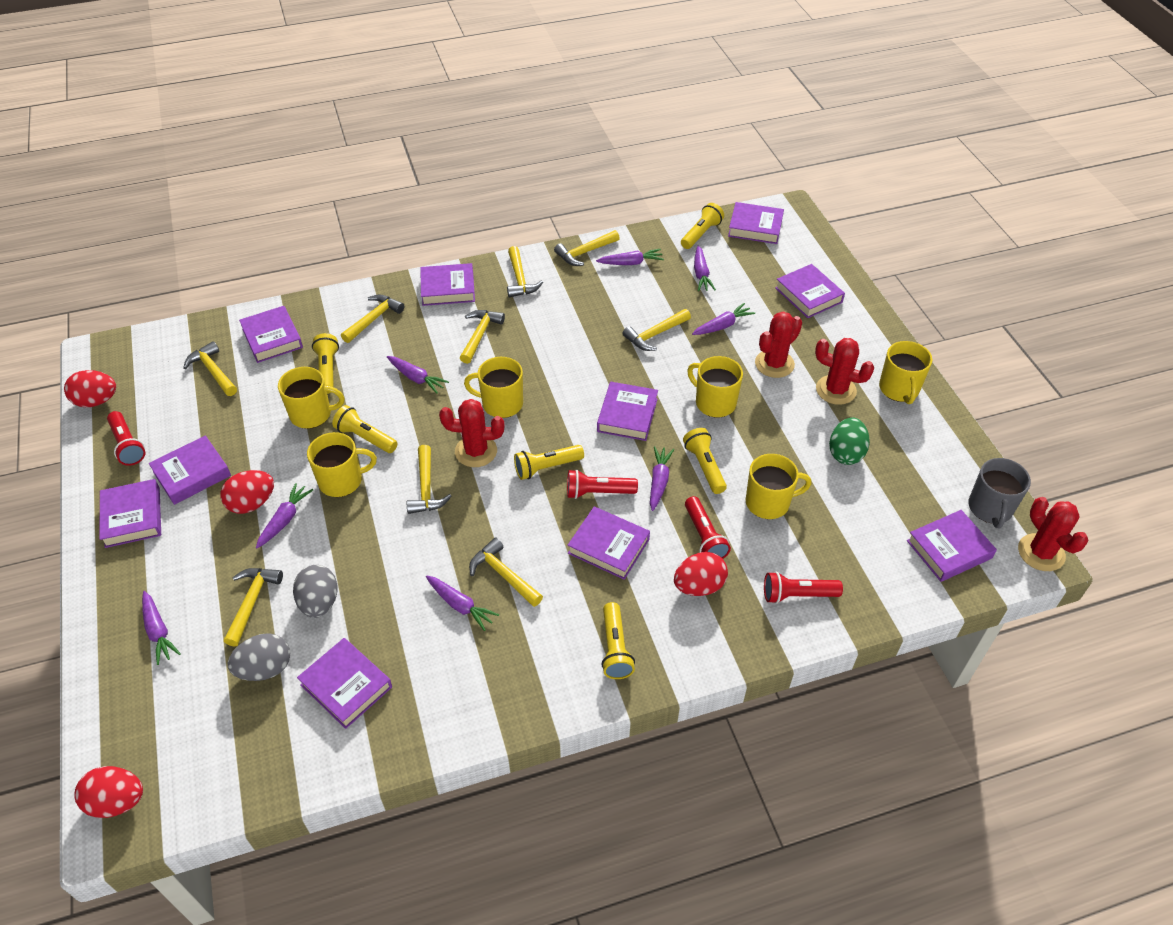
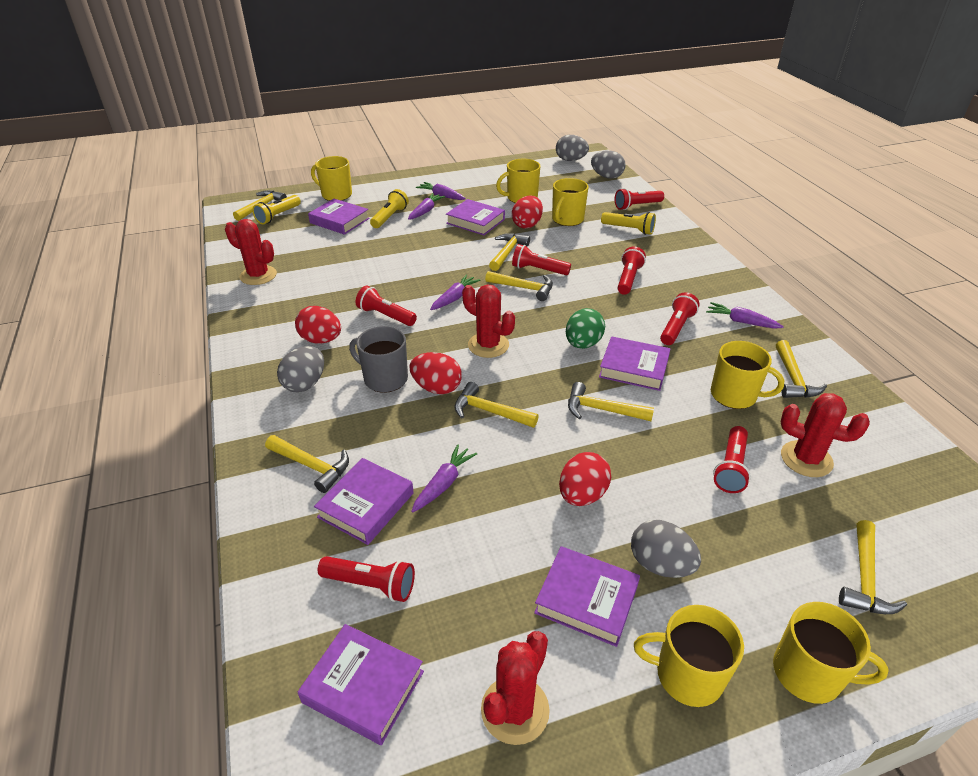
grey egg: 2 -> 4
purple book: 10 -> 6
purple carrot: 8 -> 5
red flashlight: 4 -> 7
yellow flashlight: 6 -> 3
yellow hammer: 9 -> 8

